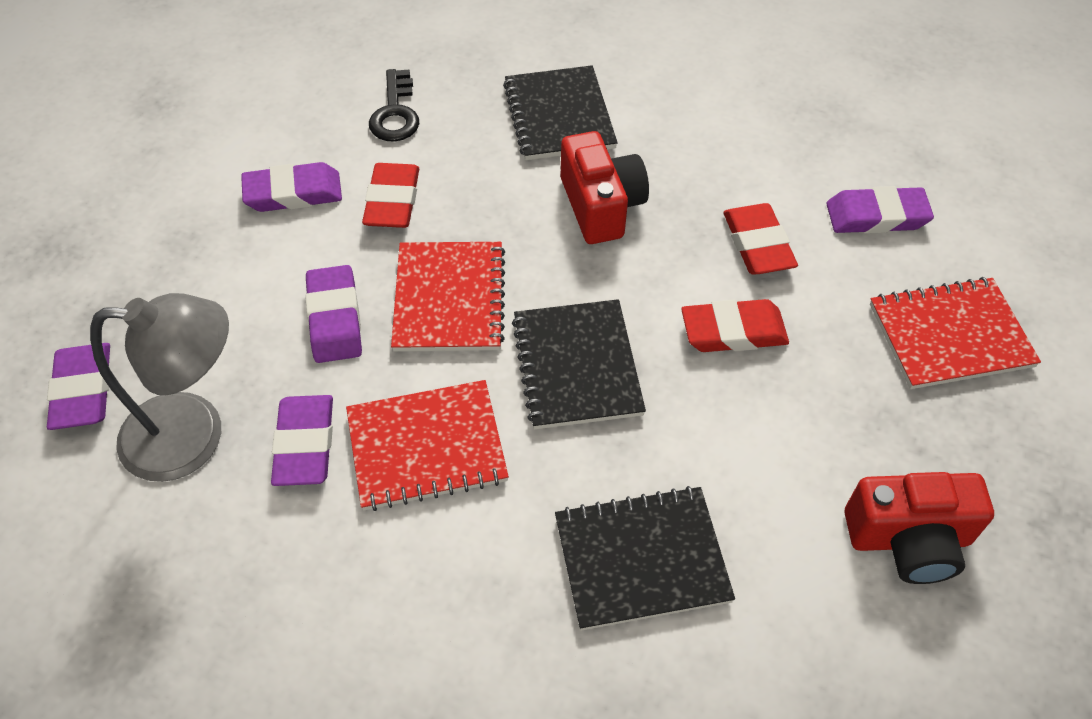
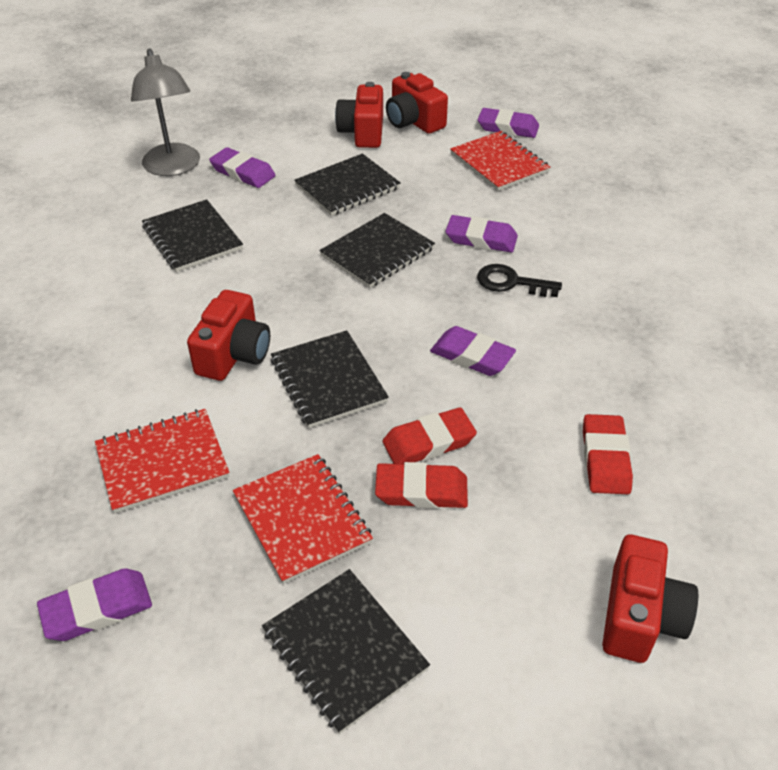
black notebook: 3 -> 5
red camera: 2 -> 4

